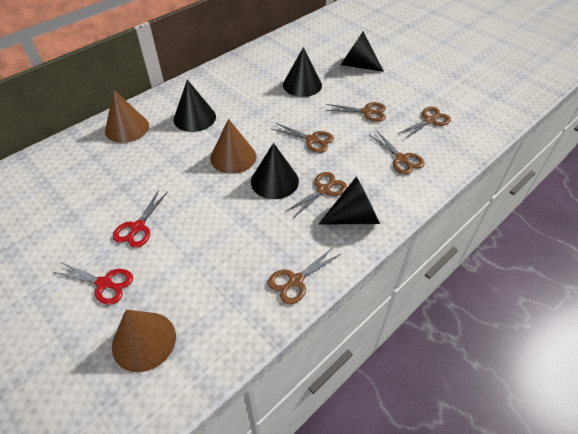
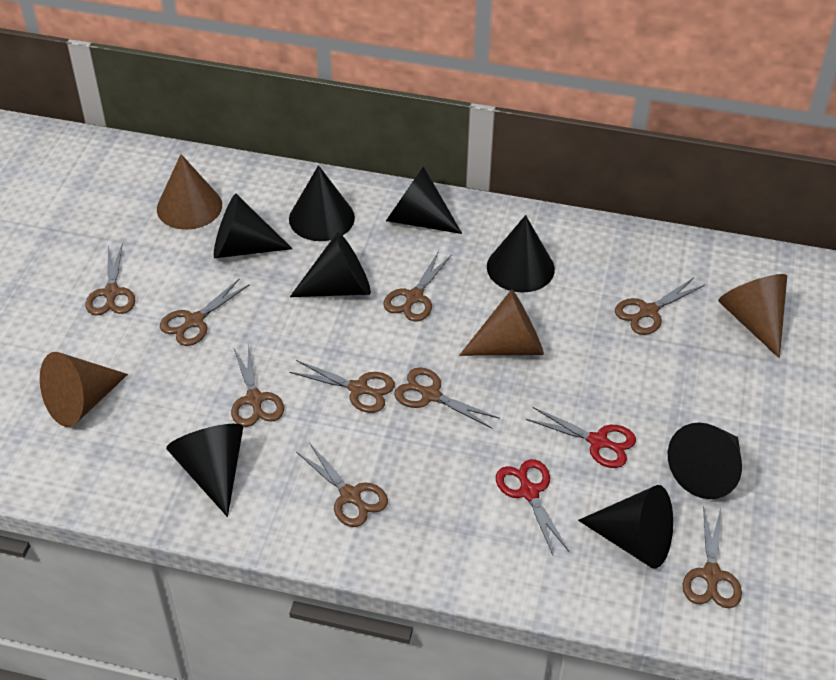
black cone: 5 -> 8
brown cone: 3 -> 4
brown scissors: 6 -> 9

